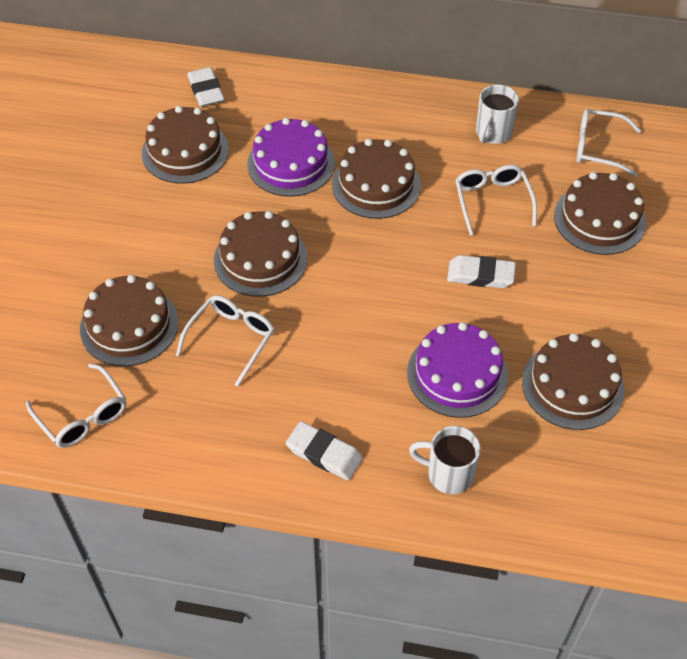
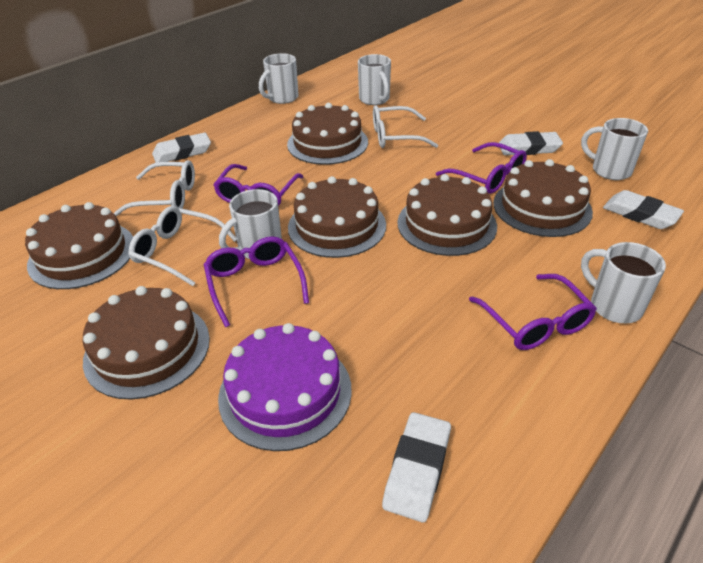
purple cake: 2 -> 1
purple glasses: 0 -> 4
white eraser: 3 -> 4
white glasses: 4 -> 3
white mug: 2 -> 5

